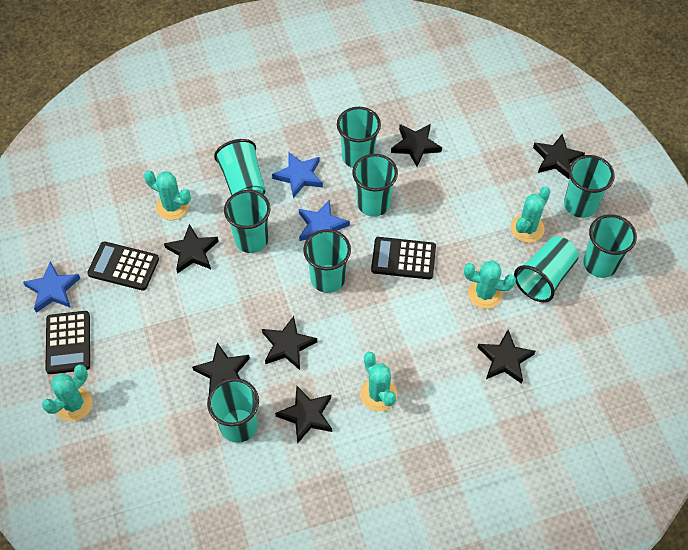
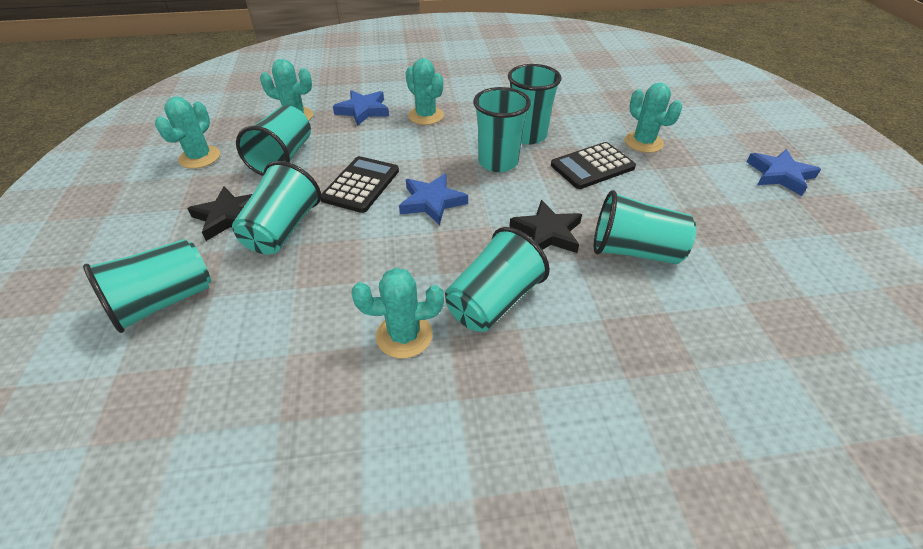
black calculator: 3 -> 2
black star: 7 -> 2
turquoise cup: 9 -> 7

